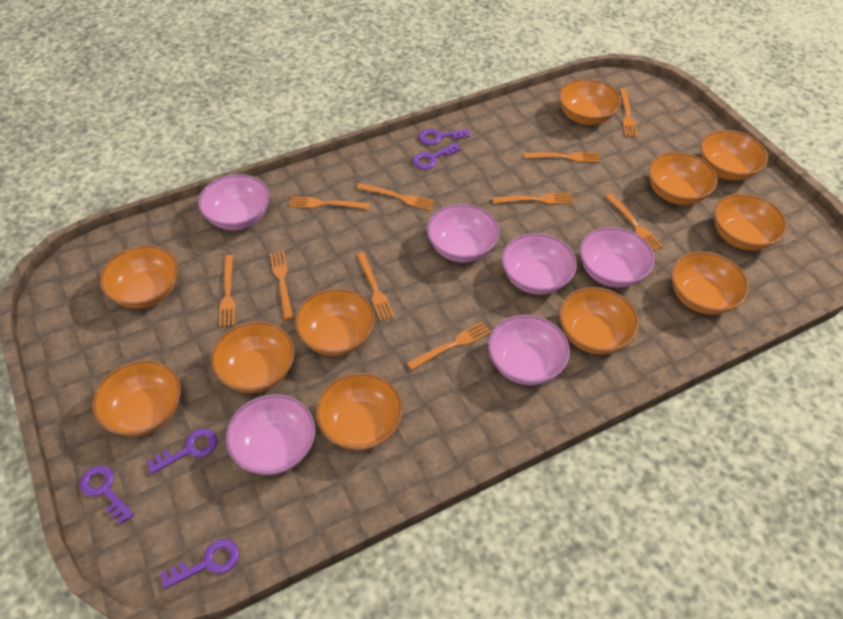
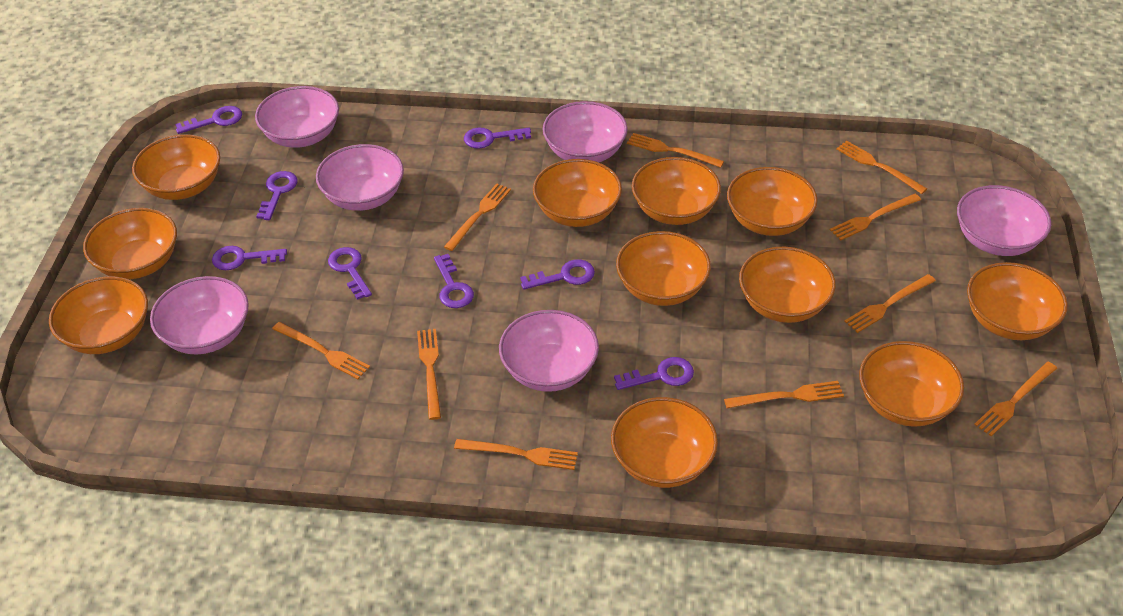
purple key: 5 -> 8

